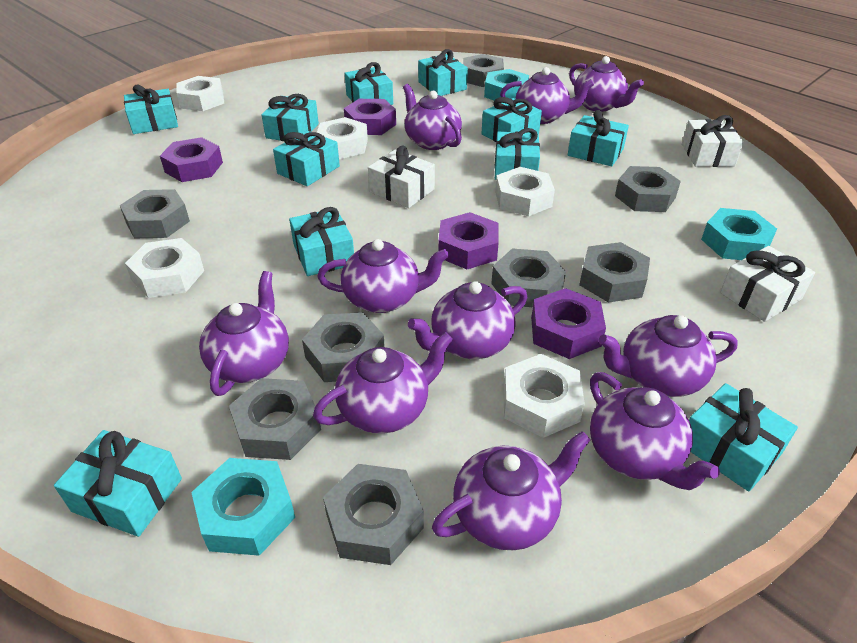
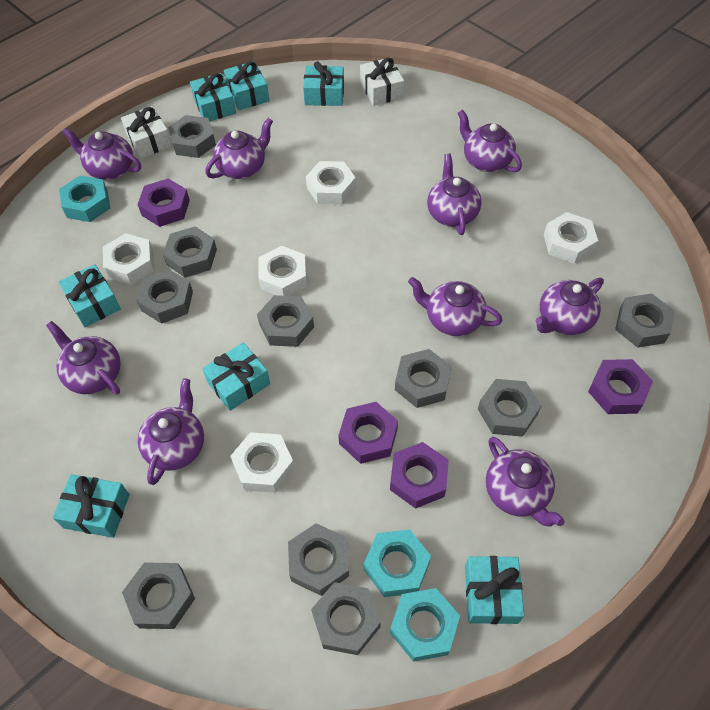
grey nut: 8 -> 10
purple teapot: 10 -> 9
turquoise gift: 11 -> 7
white gift: 3 -> 2

